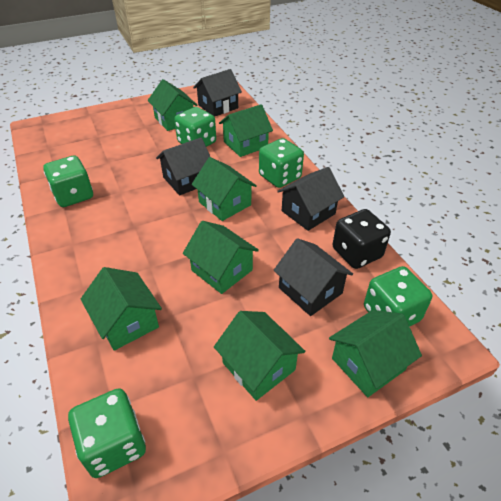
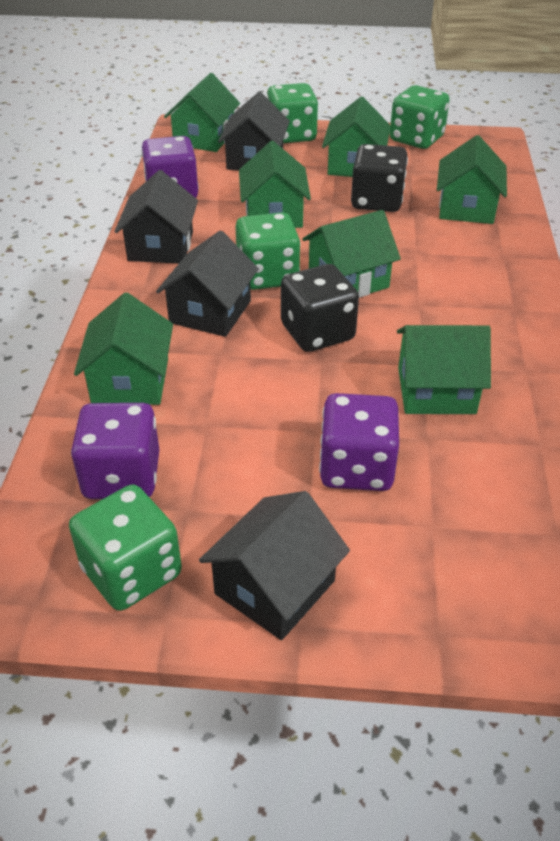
black dice: 1 -> 2
green dice: 5 -> 4
purple dice: 0 -> 3

